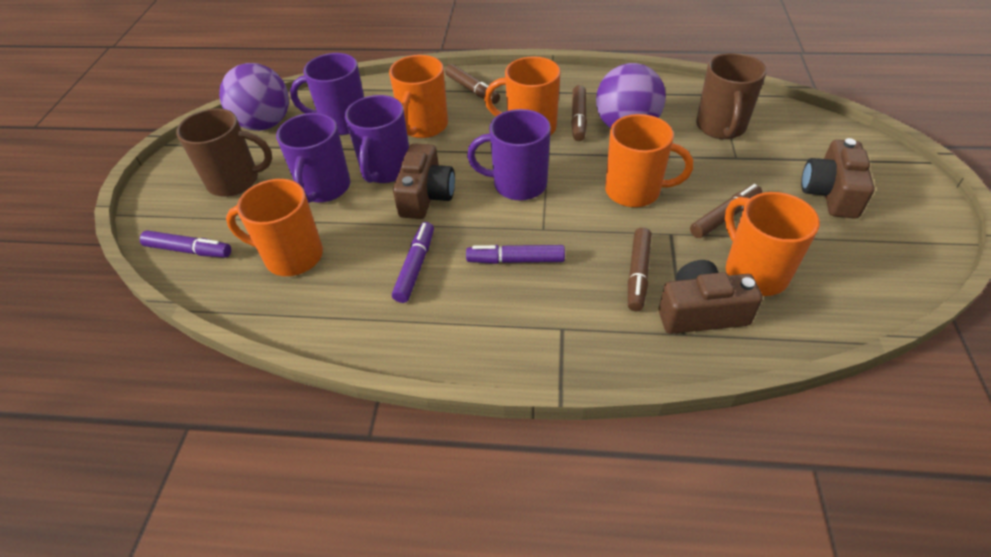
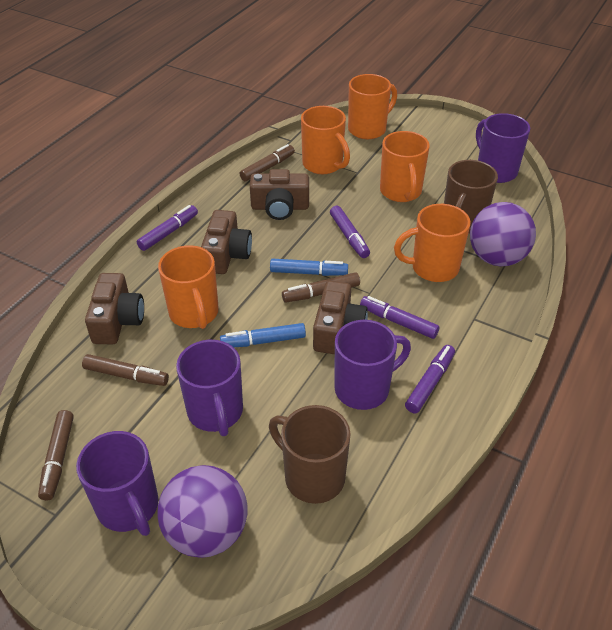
blue marker: 0 -> 2
brown camera: 3 -> 4
purple marker: 3 -> 4

